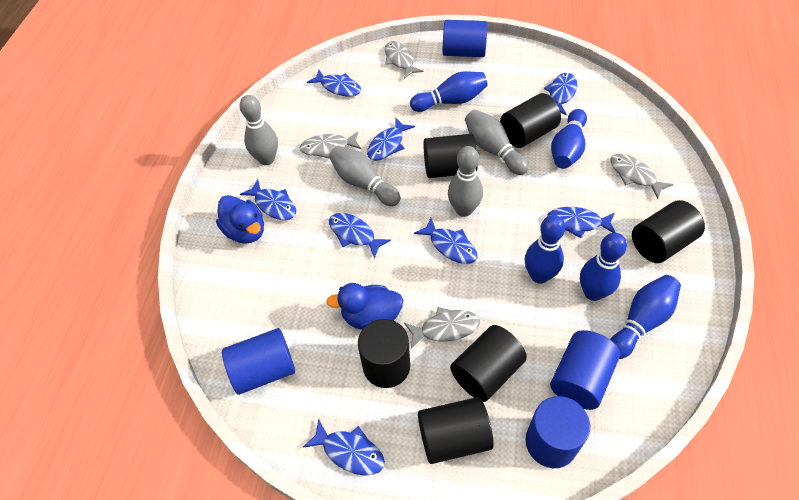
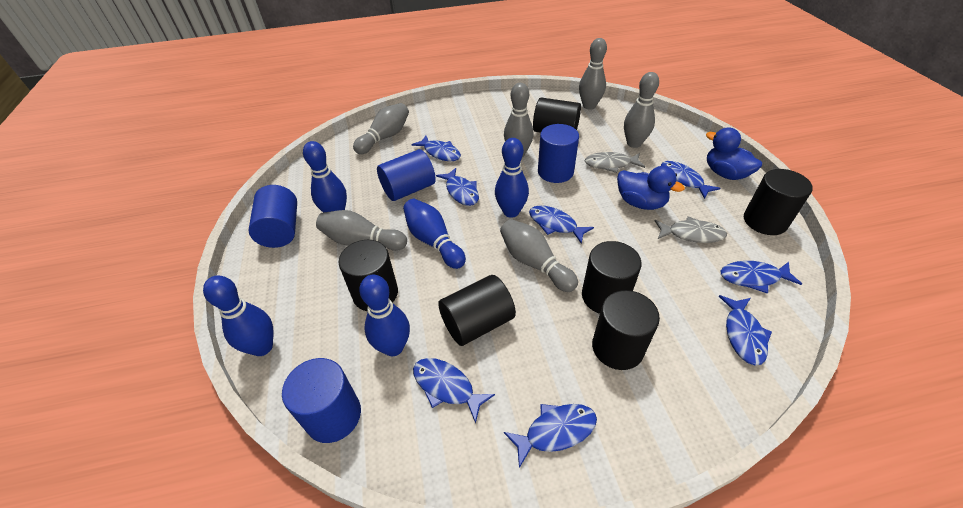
grey bowling pin: 4 -> 6
grey fish: 4 -> 2

